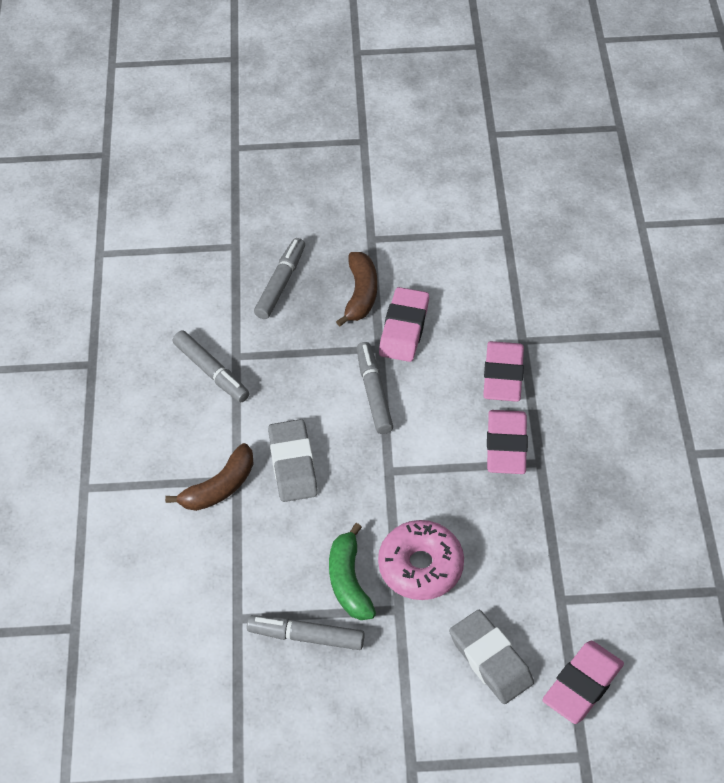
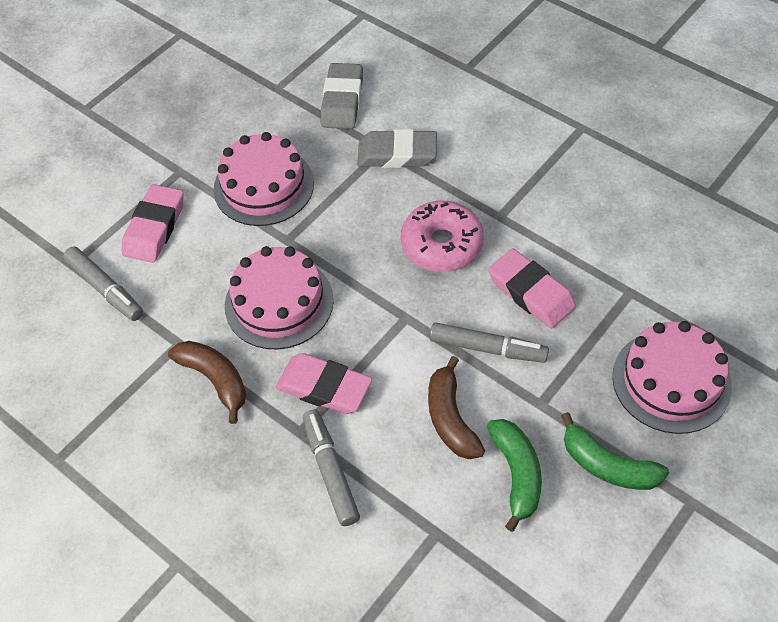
green banana: 1 -> 2
grey marker: 4 -> 3
pink cake: 0 -> 3
pink eraser: 4 -> 3

